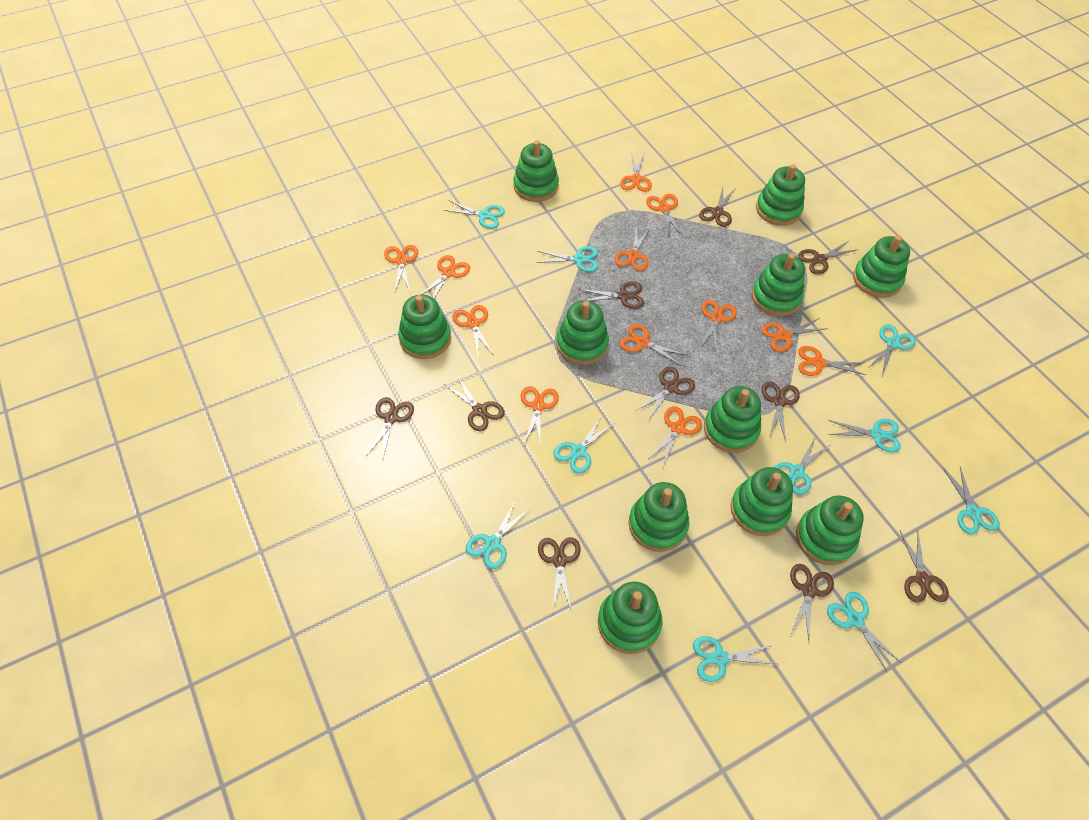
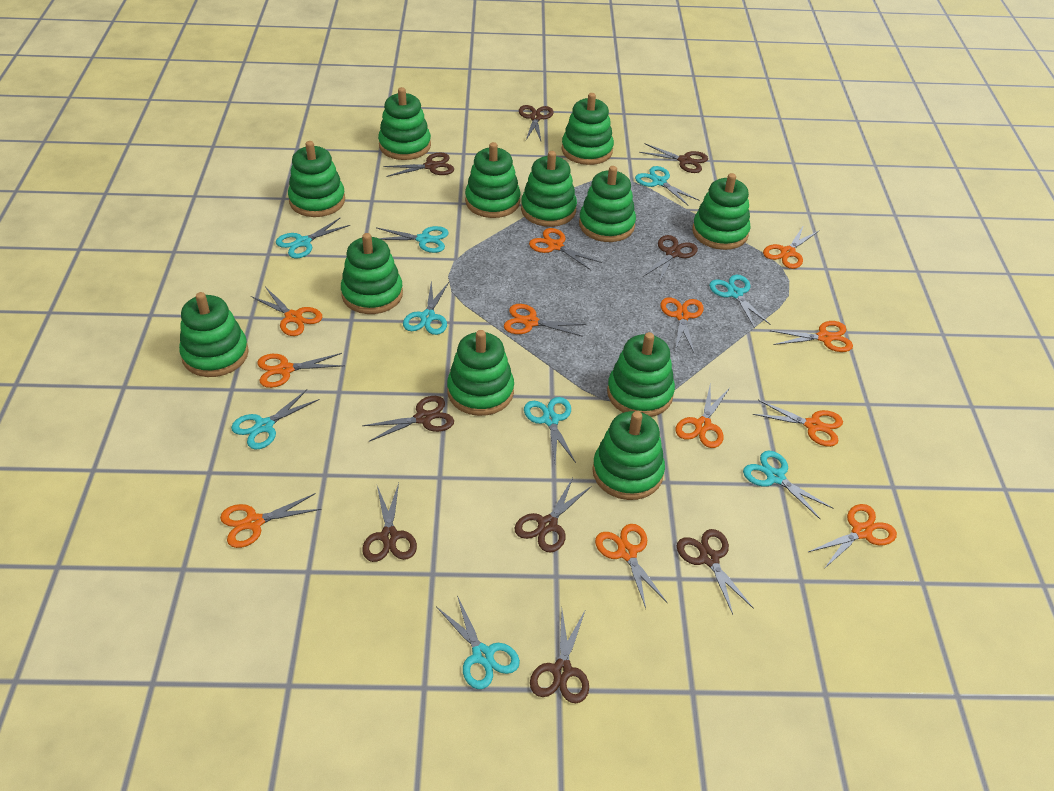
brown scissors: 10 -> 9
green stacking toy: 11 -> 12
turquoise scissors: 10 -> 9

